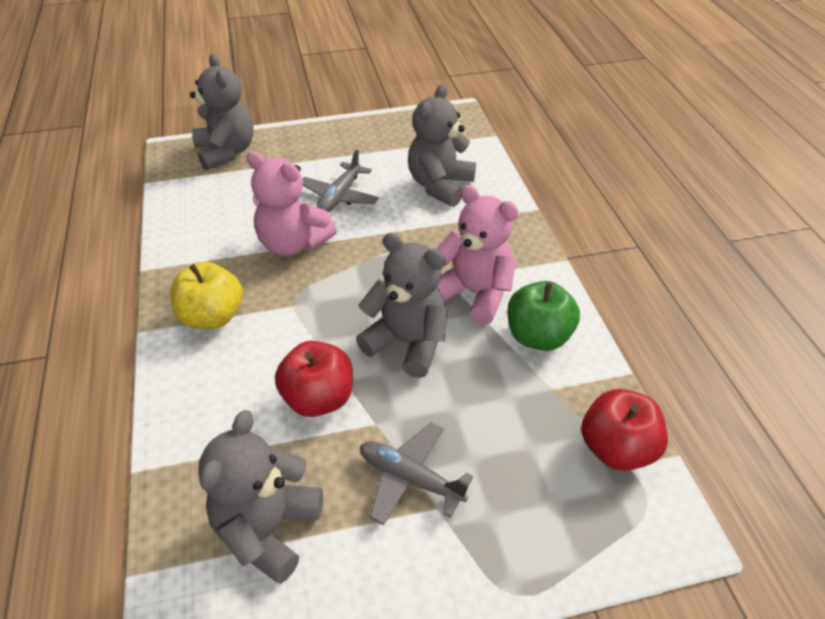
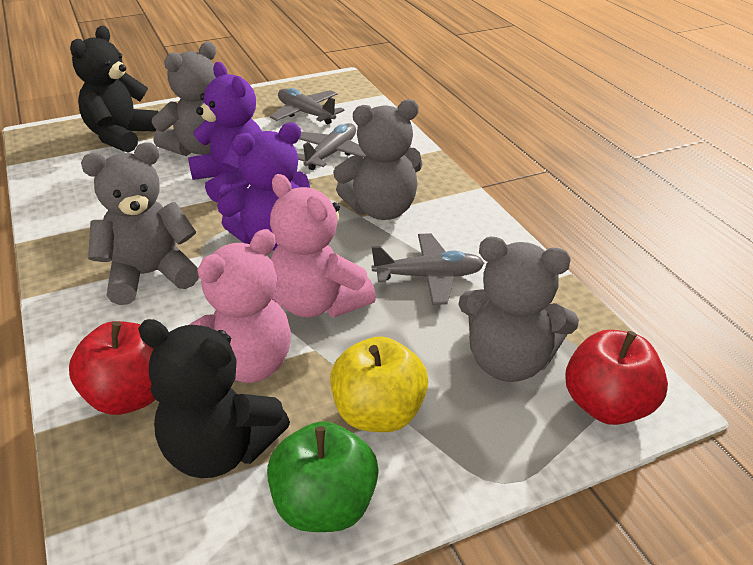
black teddy bear: 0 -> 2
grey plane: 2 -> 3
purple teddy bear: 0 -> 2

